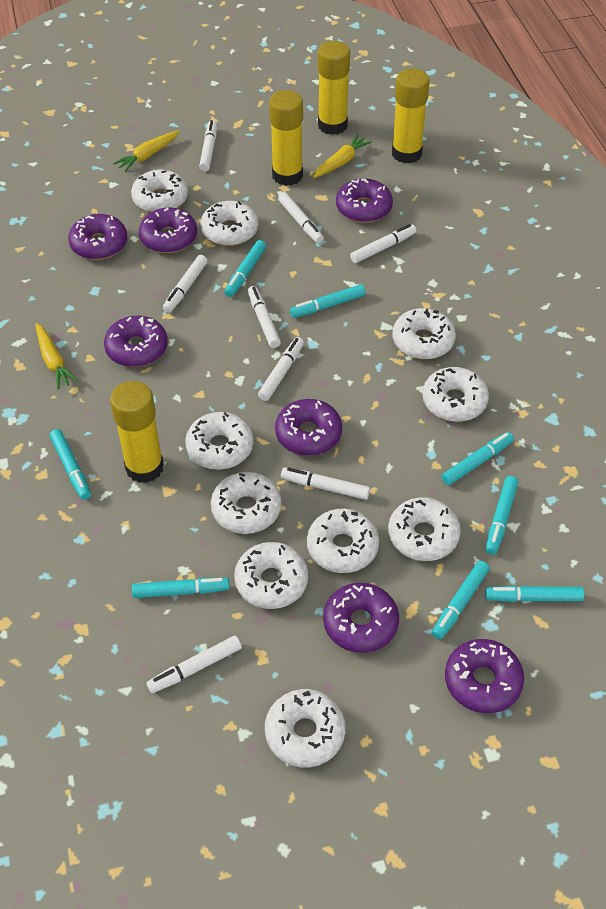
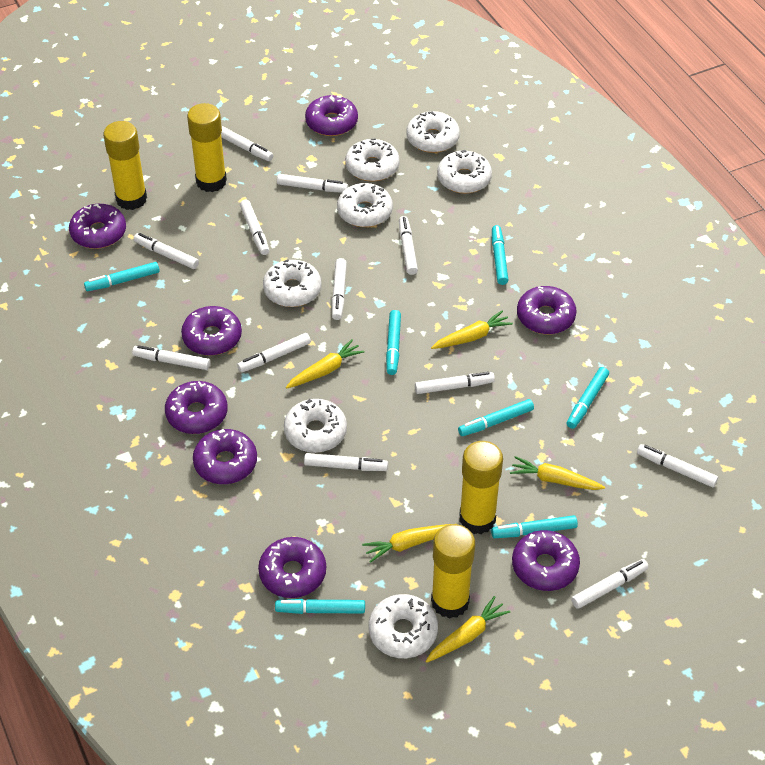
purple donut: 7 -> 8
turquoise marker: 8 -> 7
white donut: 10 -> 7
white marker: 8 -> 12
yellow carrot: 3 -> 5

